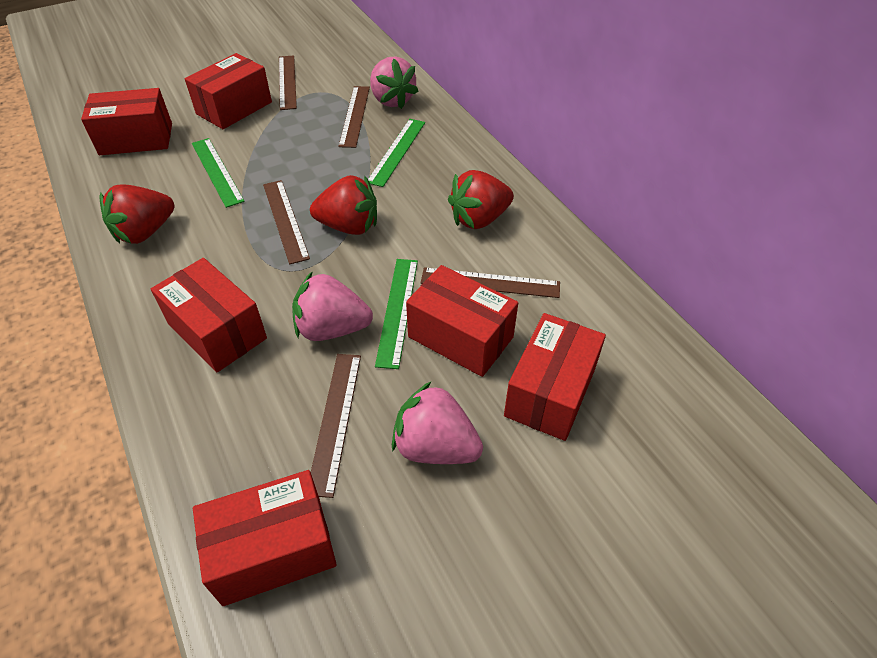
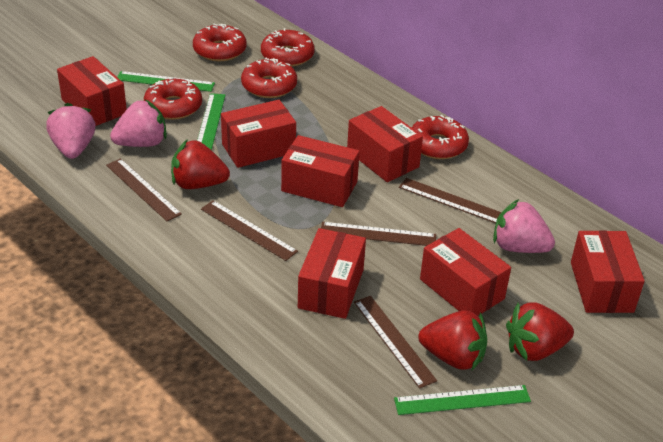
red box: 6 -> 7
red donut: 0 -> 5

